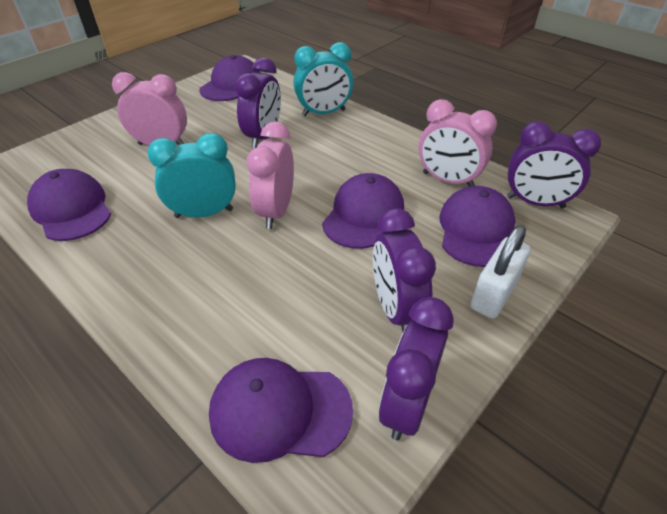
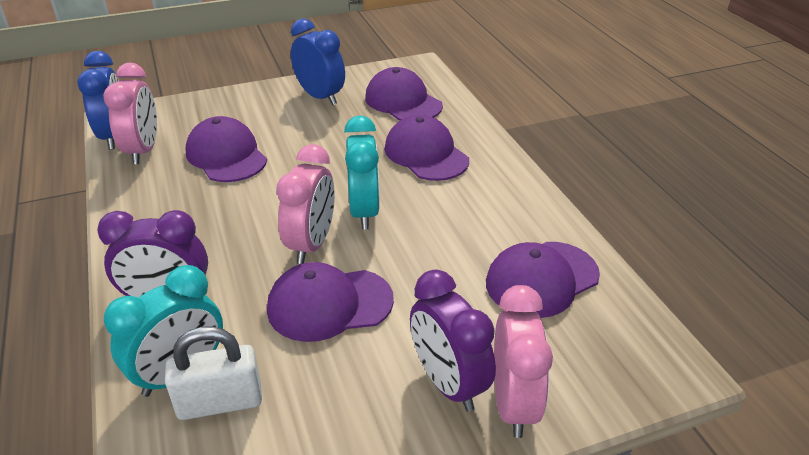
blue clock: 0 -> 2
purple clock: 4 -> 2

